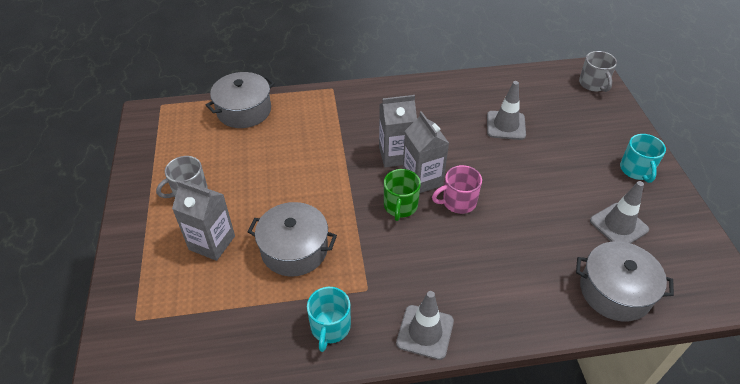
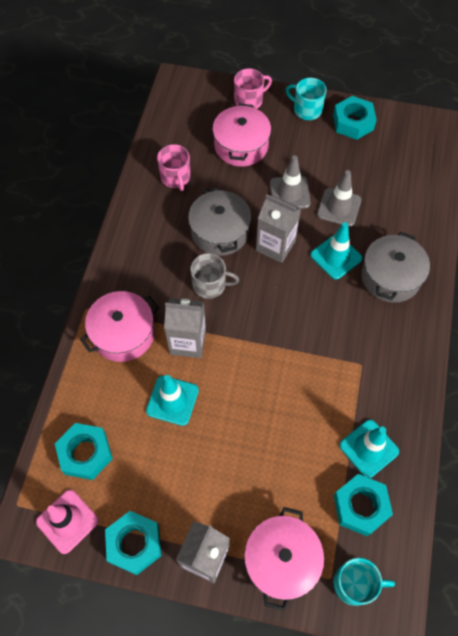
green mug: 1 -> 0
grey mug: 2 -> 1
grey pot: 3 -> 2
grey traffic cone: 3 -> 2
pink mug: 1 -> 2
pink pot: 0 -> 3
pink traffic cone: 0 -> 1
turquoise nut: 0 -> 4
turquoise traffic cone: 0 -> 3

